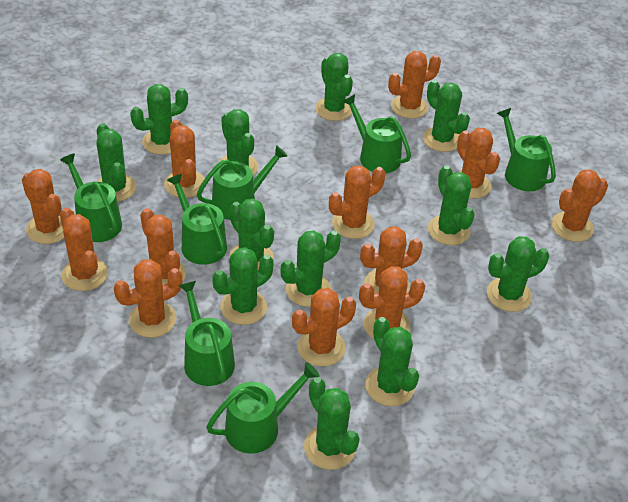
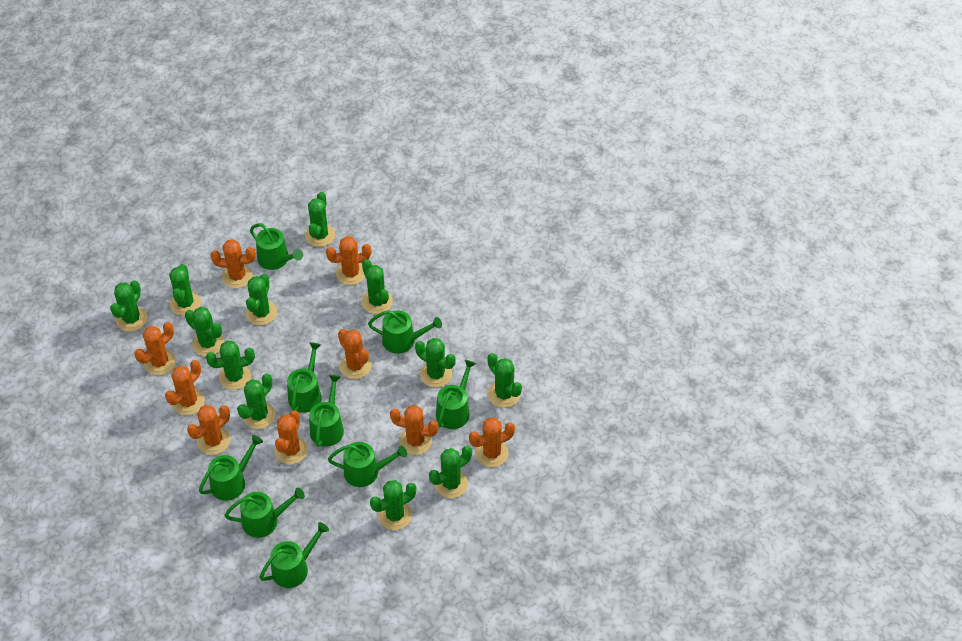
green watering can: 7 -> 9
orange cactus: 12 -> 9

